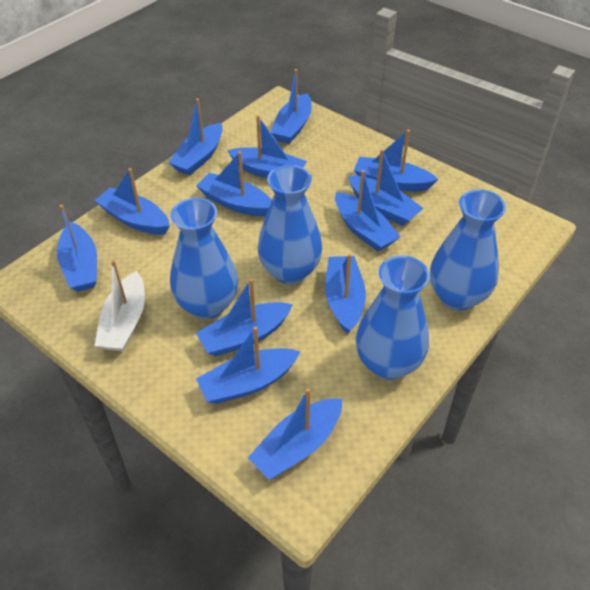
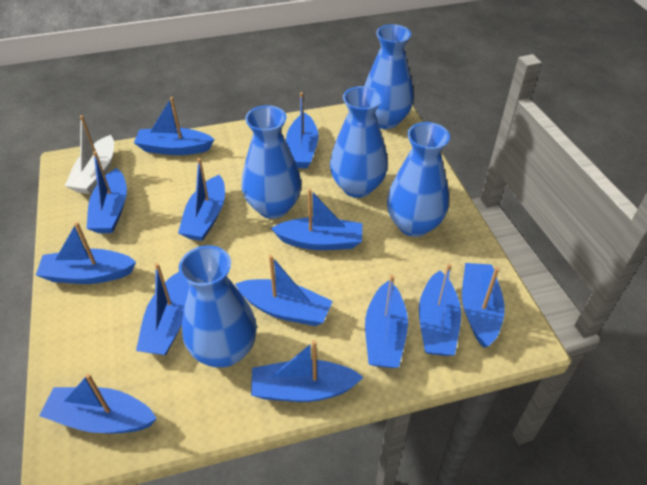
blue vase: 4 -> 5

